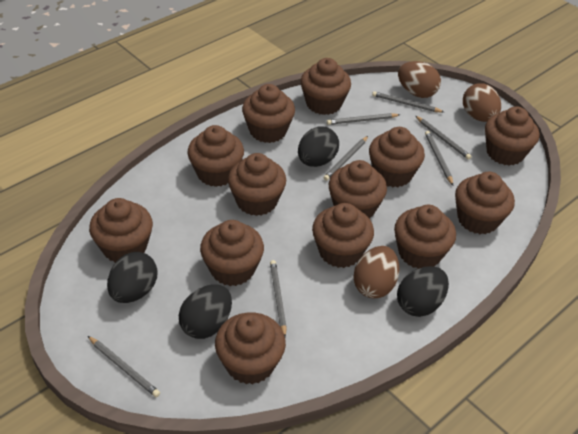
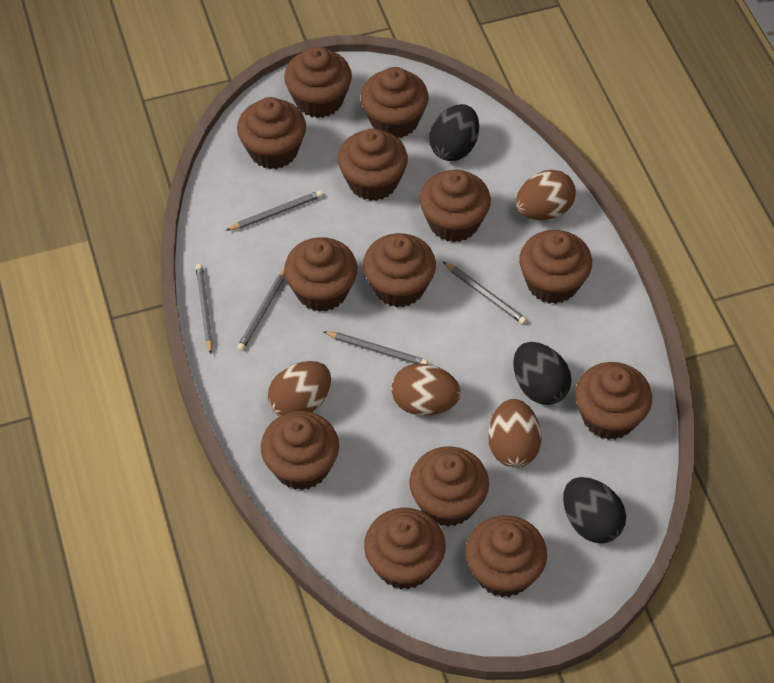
black egg: 4 -> 3
brown egg: 3 -> 4
grey pencil: 7 -> 5

